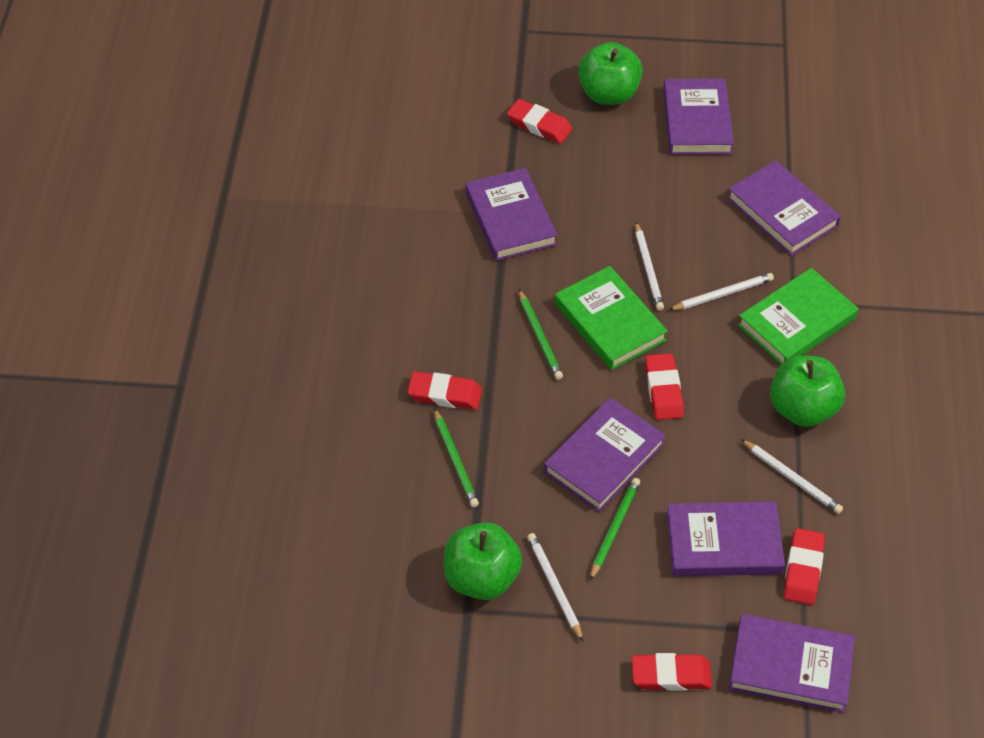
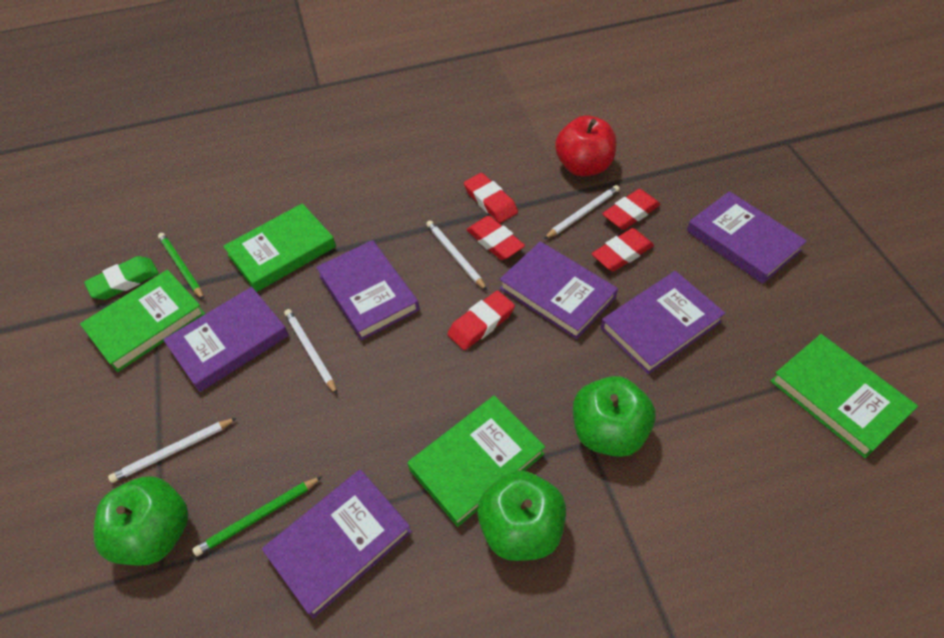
green book: 2 -> 4
green eraser: 0 -> 1
green pencil: 3 -> 2
red apple: 0 -> 1

